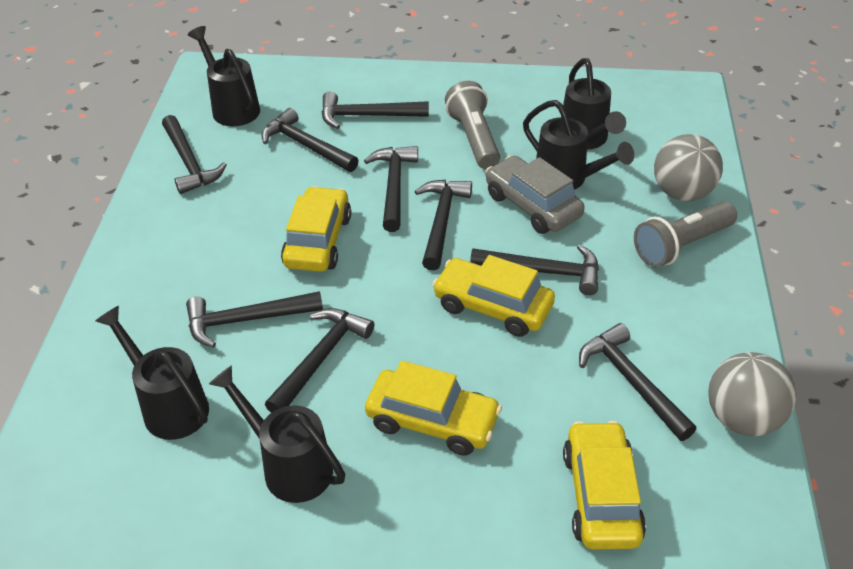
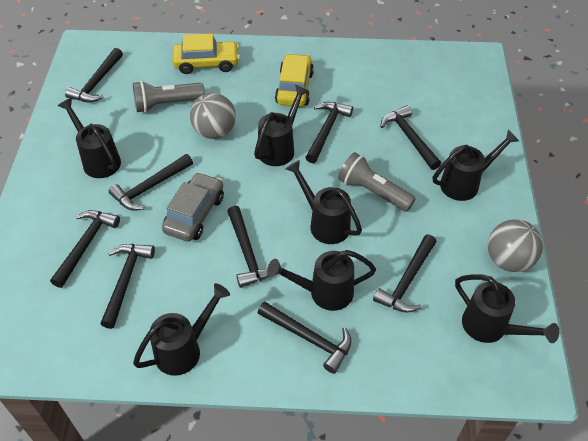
black watering can: 5 -> 7
yellow car: 4 -> 2

